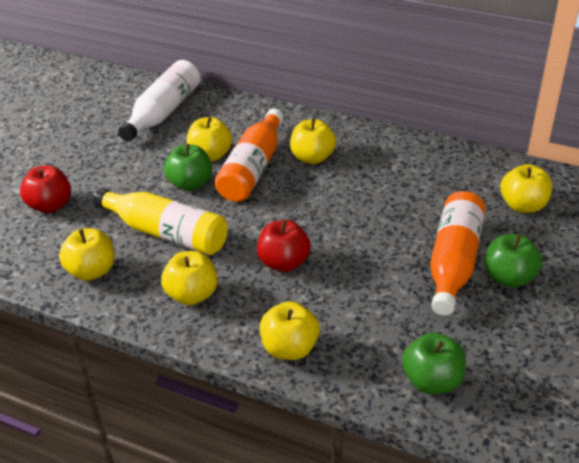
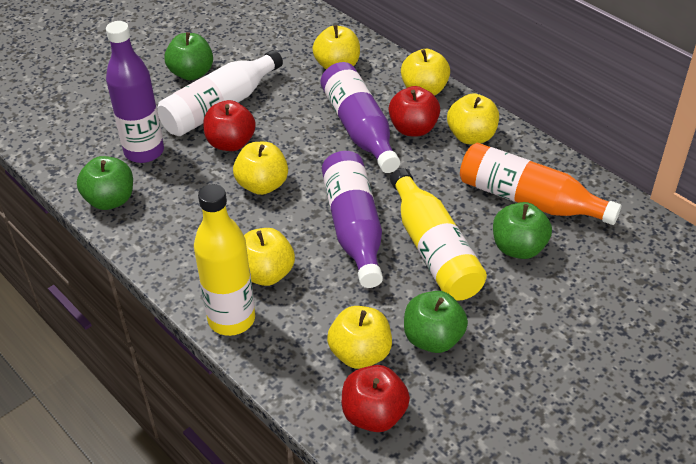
green apple: 3 -> 4
orange bottle: 2 -> 1
purple bottle: 0 -> 3
red apple: 2 -> 3
yellow bottle: 1 -> 2

